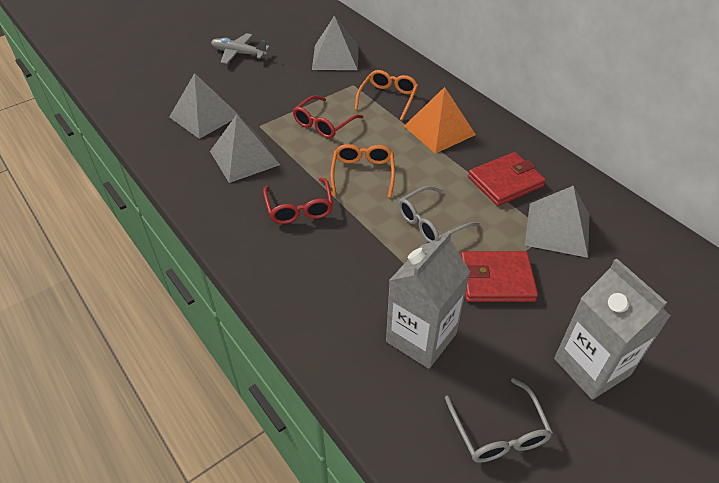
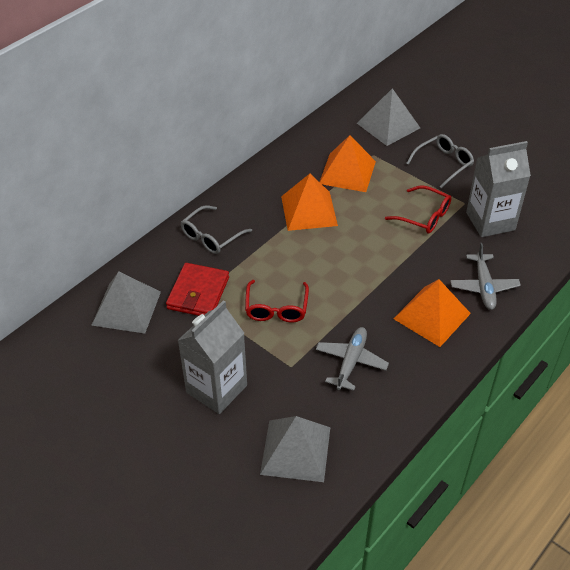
grey plane: 1 -> 2
grey pyramid: 4 -> 3
orange glasses: 2 -> 0
orange pyramid: 1 -> 3
red wallet: 2 -> 1

